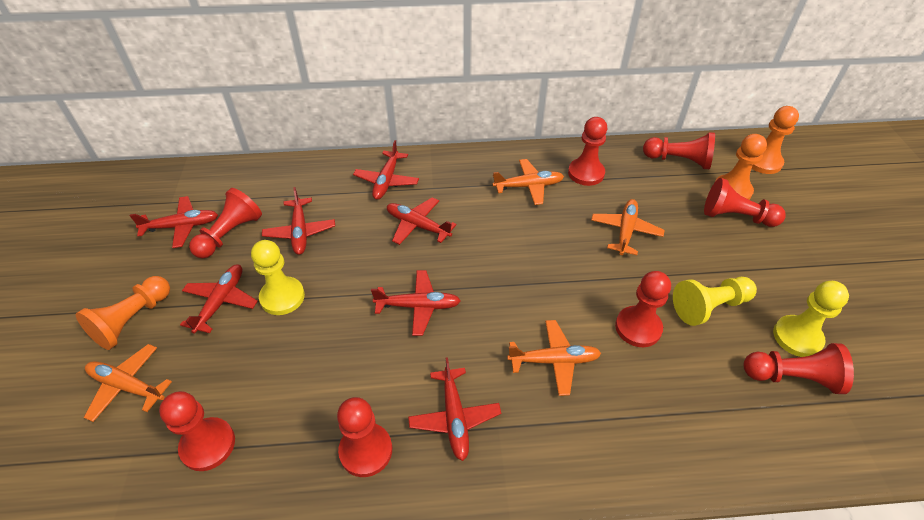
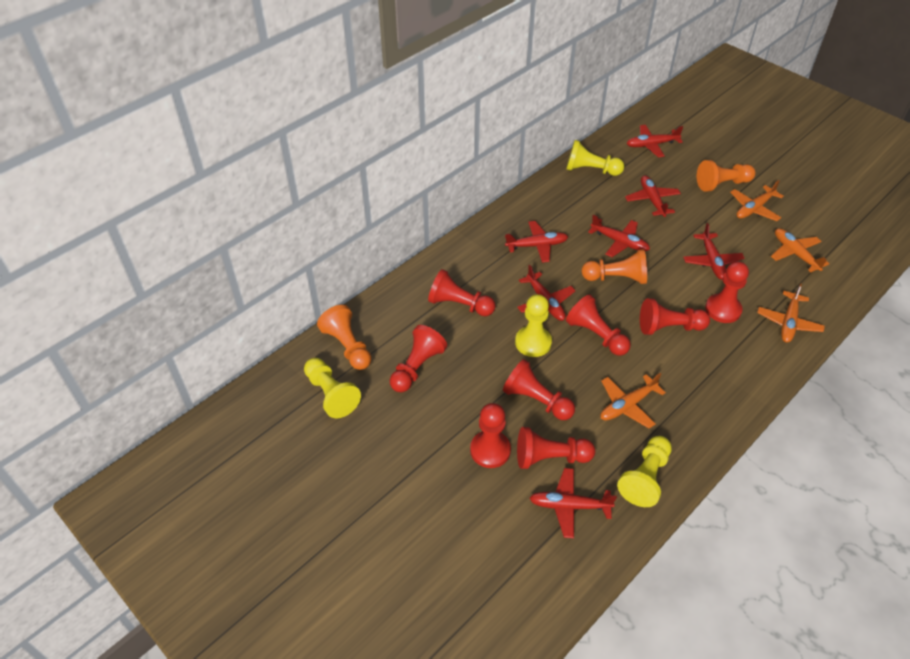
yellow pawn: 3 -> 4

